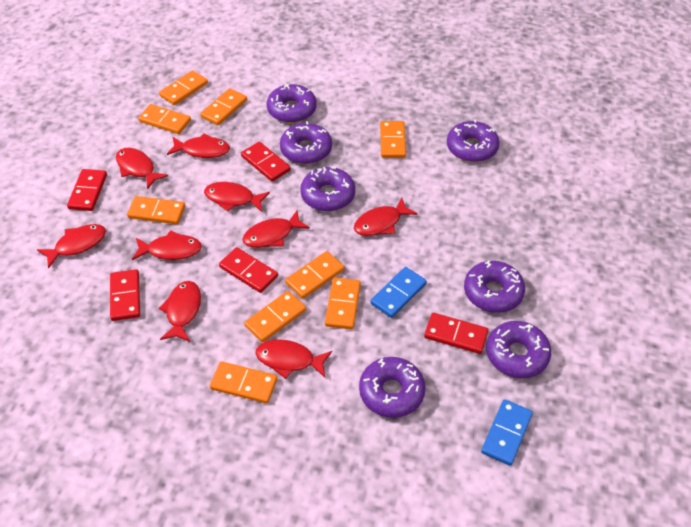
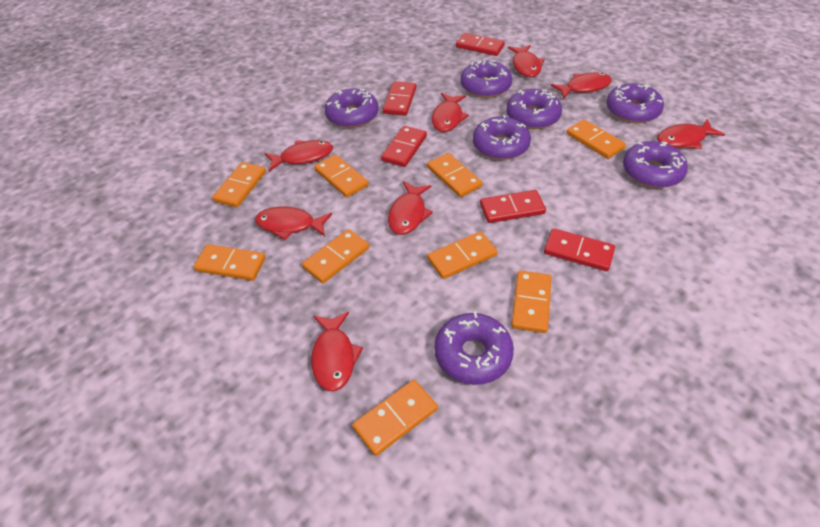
blue domino: 2 -> 0
red fish: 9 -> 8

